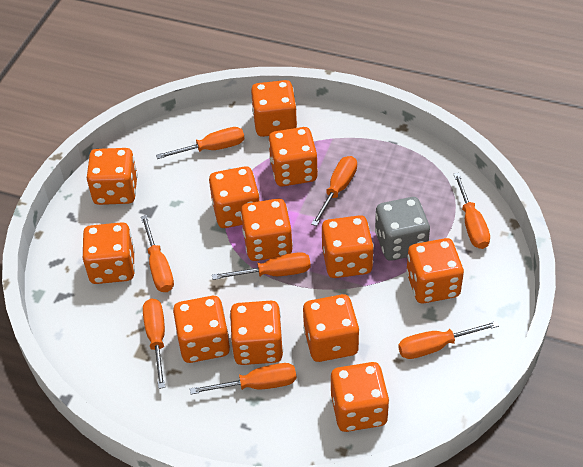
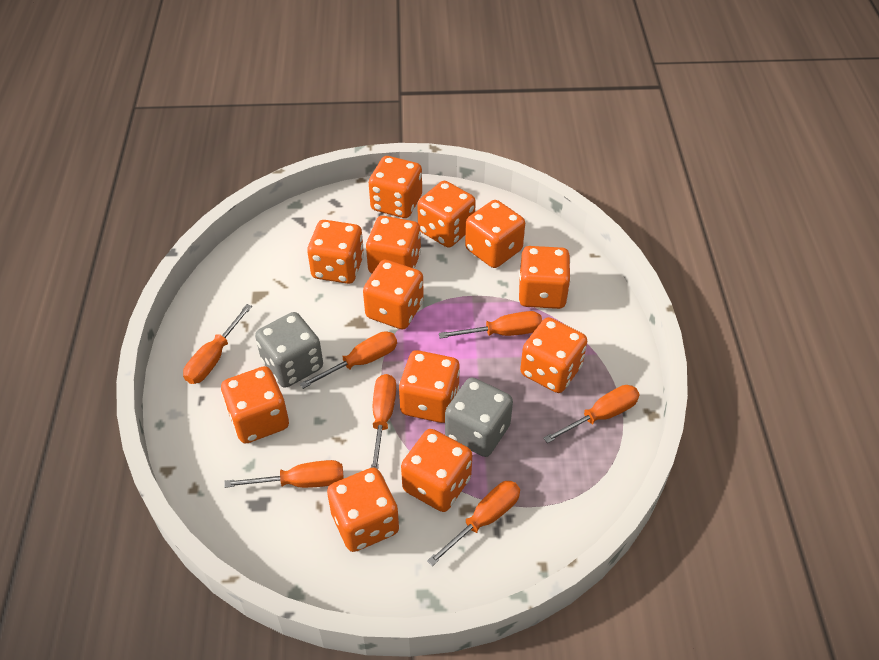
grey dice: 1 -> 2
orange screwdriver: 8 -> 7

